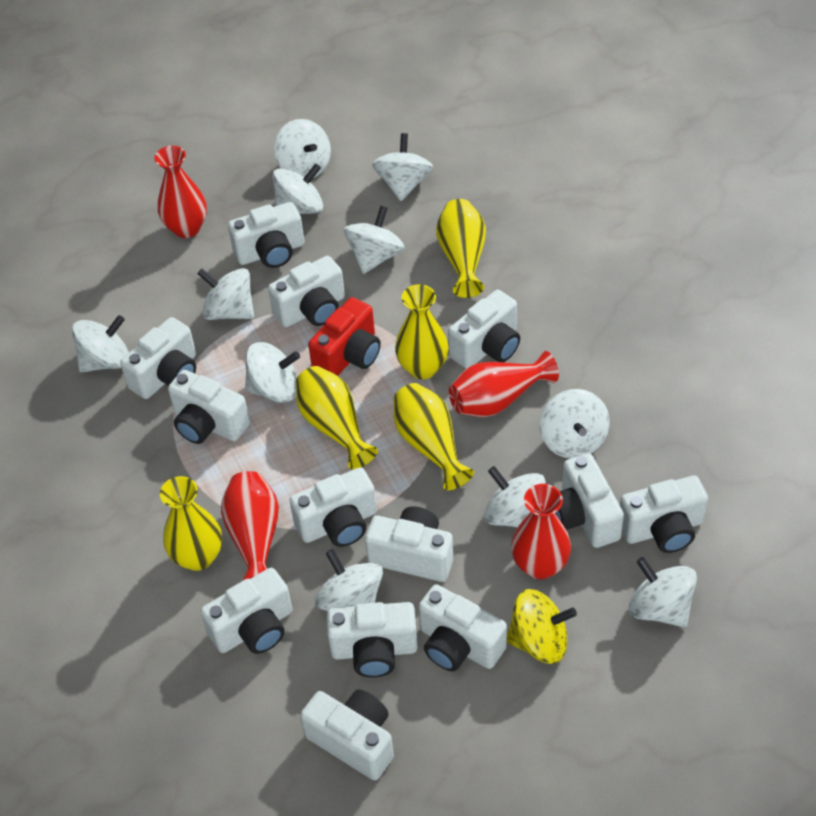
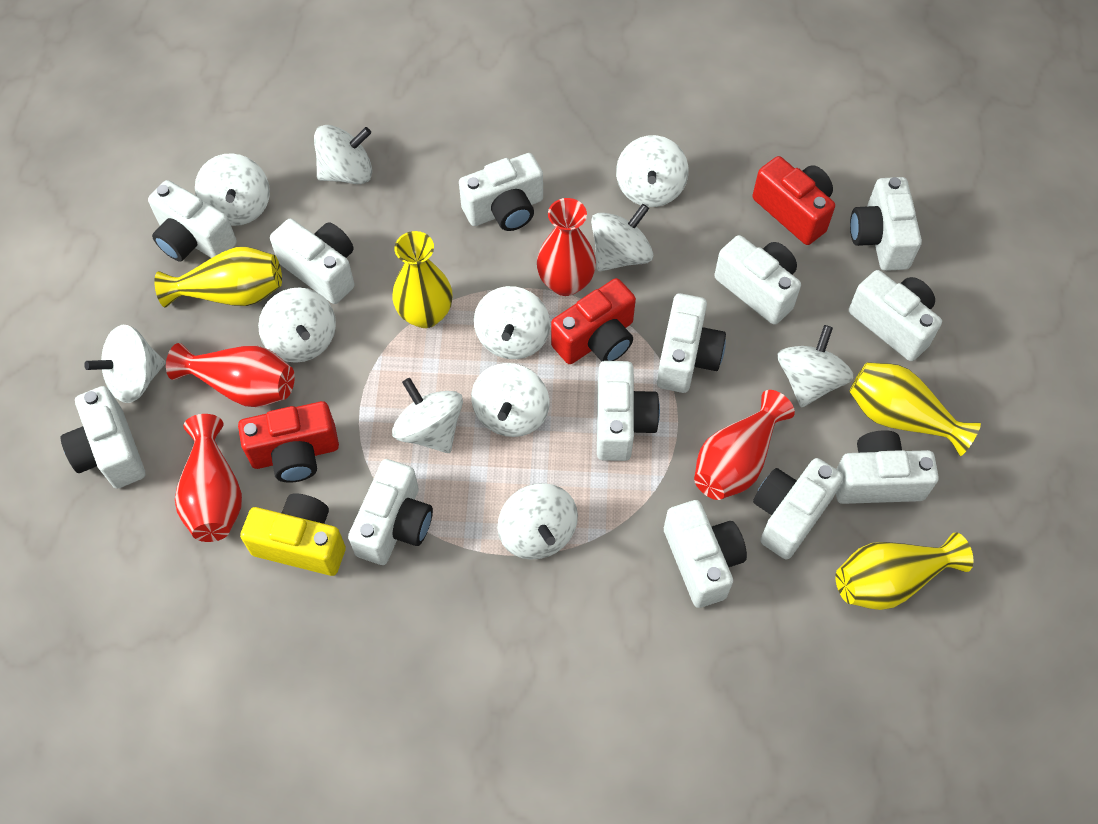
red camera: 1 -> 3
yellow camera: 0 -> 1
yellow spinning top: 1 -> 0
yellow vase: 5 -> 4

